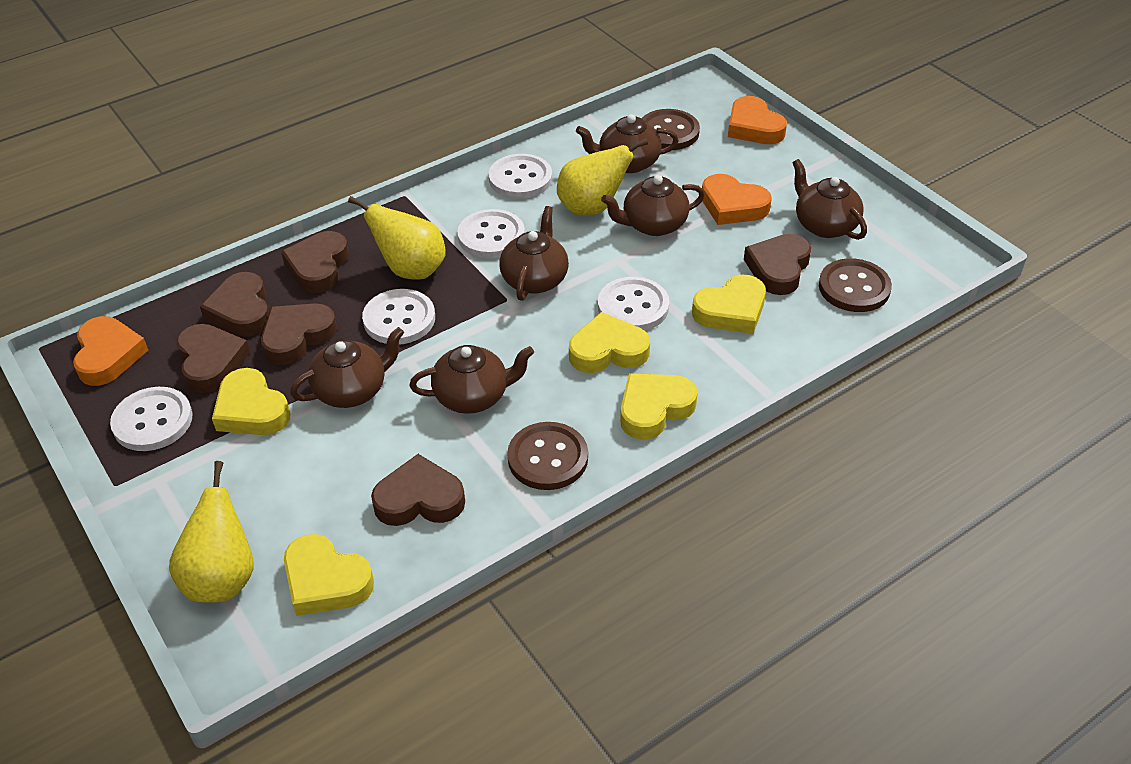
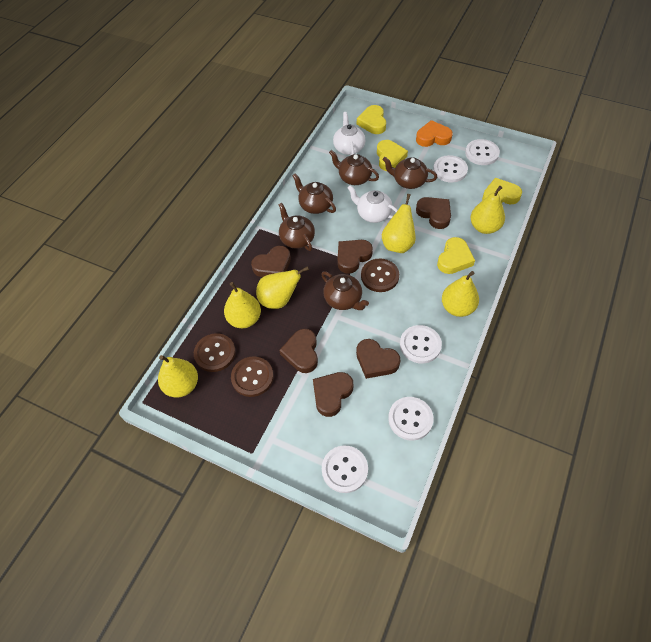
brown teapot: 6 -> 5
orange heart: 3 -> 1
white teapot: 0 -> 2
yellow heart: 5 -> 4
yellow pear: 3 -> 6

